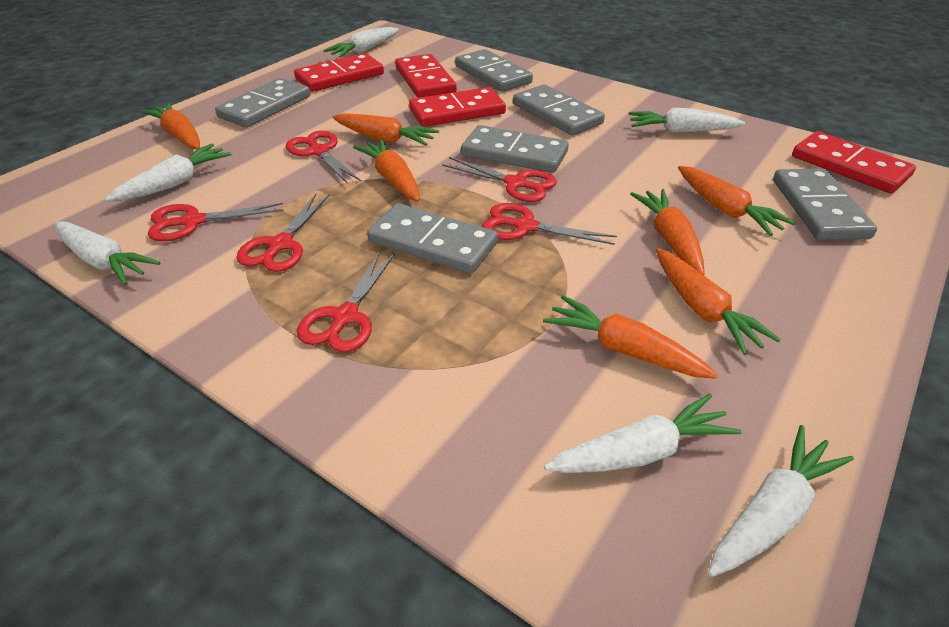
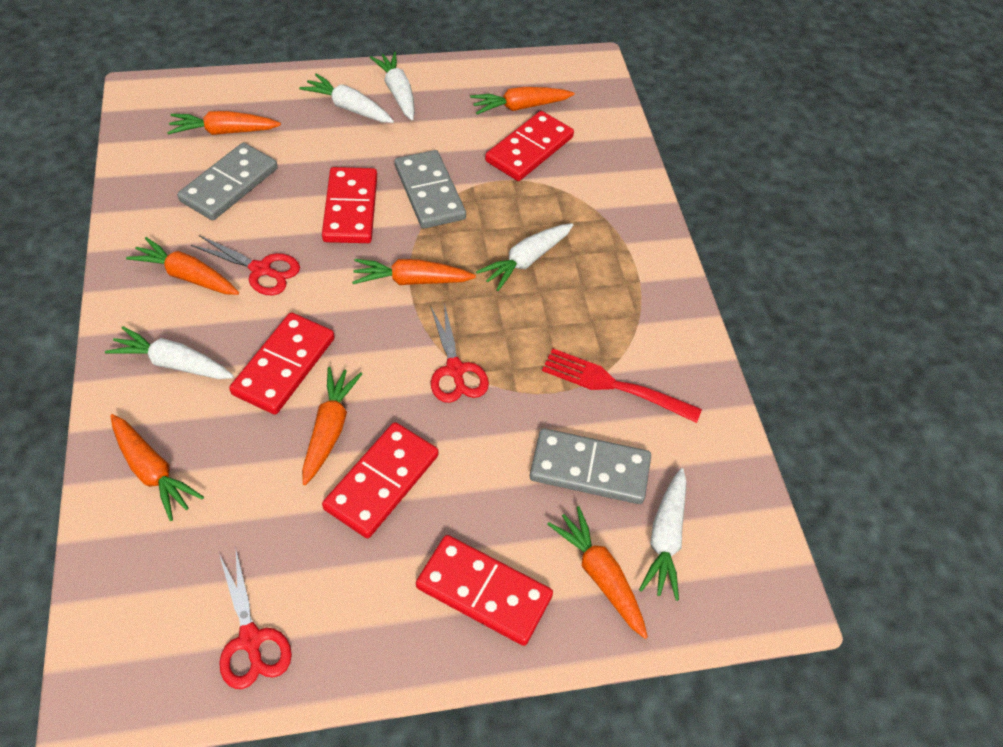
grey domino: 6 -> 3
red domino: 4 -> 5
red fork: 0 -> 1
red scissors: 6 -> 3
white carrot: 6 -> 5

